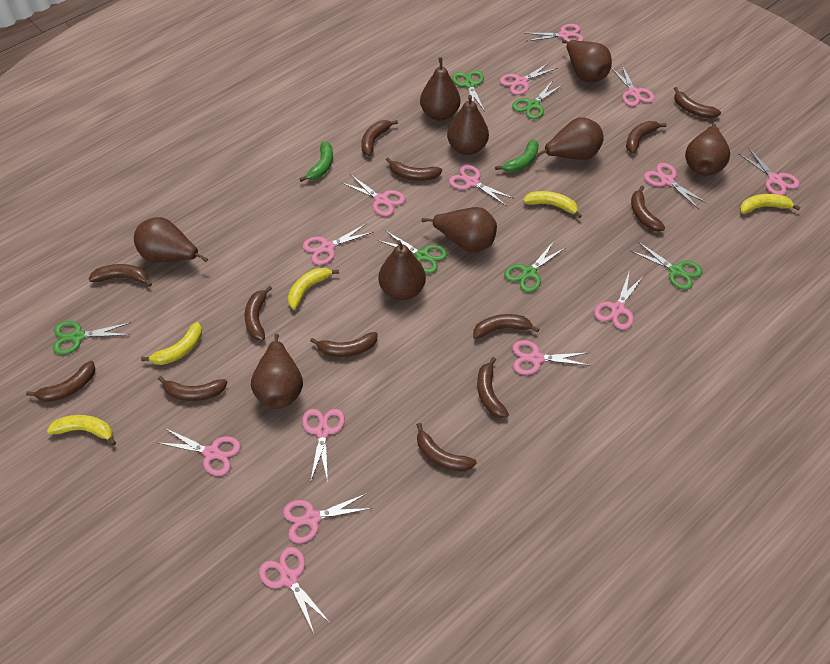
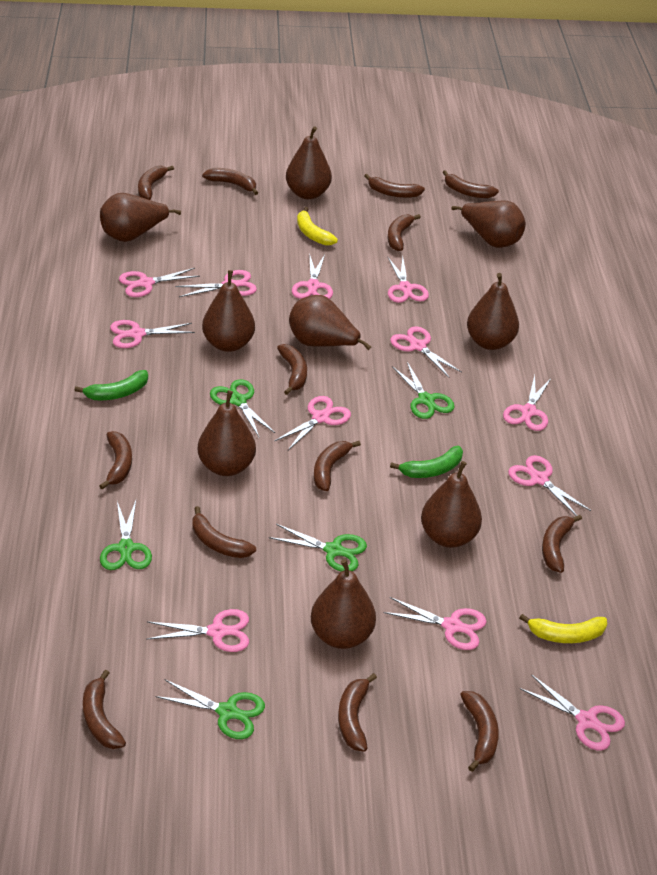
green scissors: 6 -> 5
pink scissors: 14 -> 12
yellow banana: 5 -> 2

